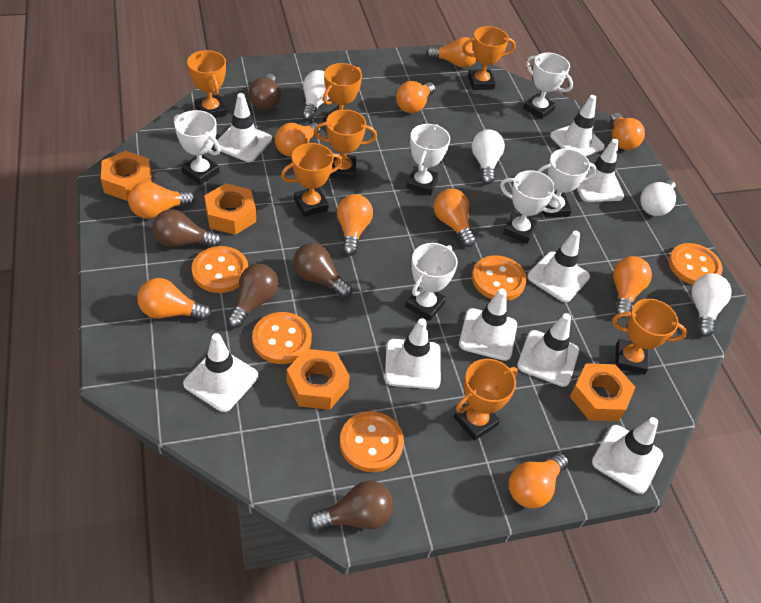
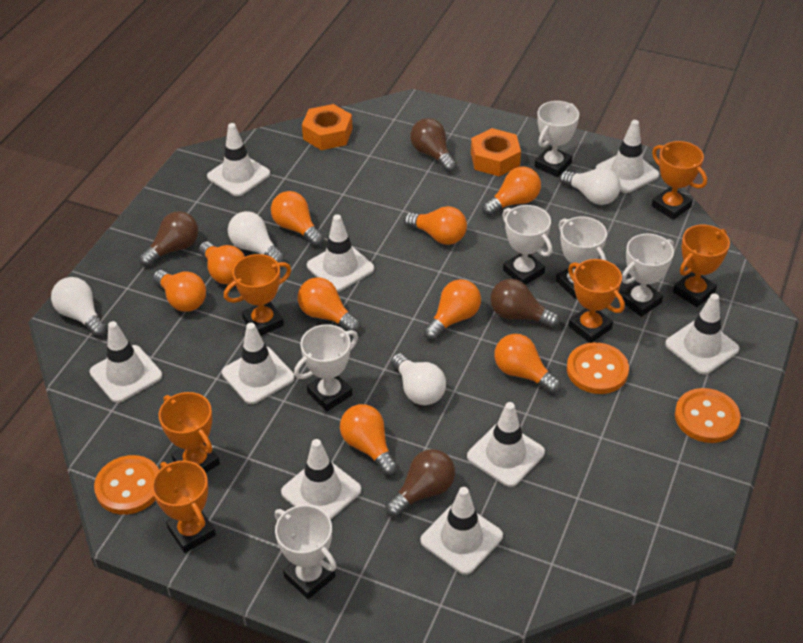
brown light bulb: 5 -> 4
orange button: 5 -> 3
orange light bulb: 10 -> 9
orange nut: 4 -> 2
orange trophy: 7 -> 6

